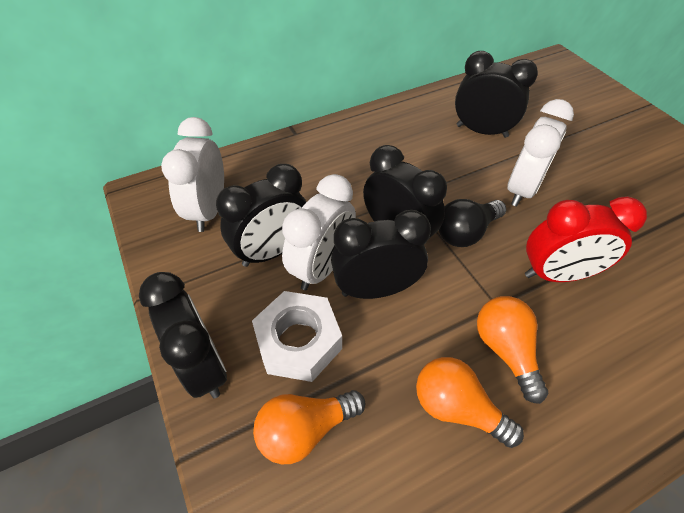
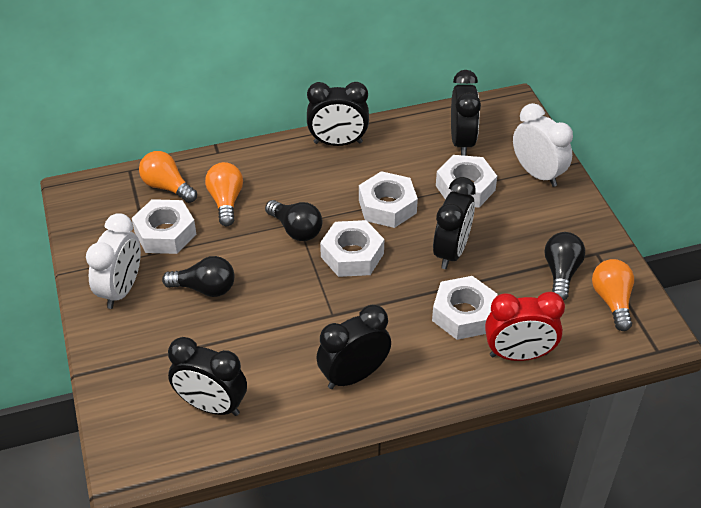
black light bulb: 1 -> 3
white clock: 3 -> 2
white nut: 1 -> 5

